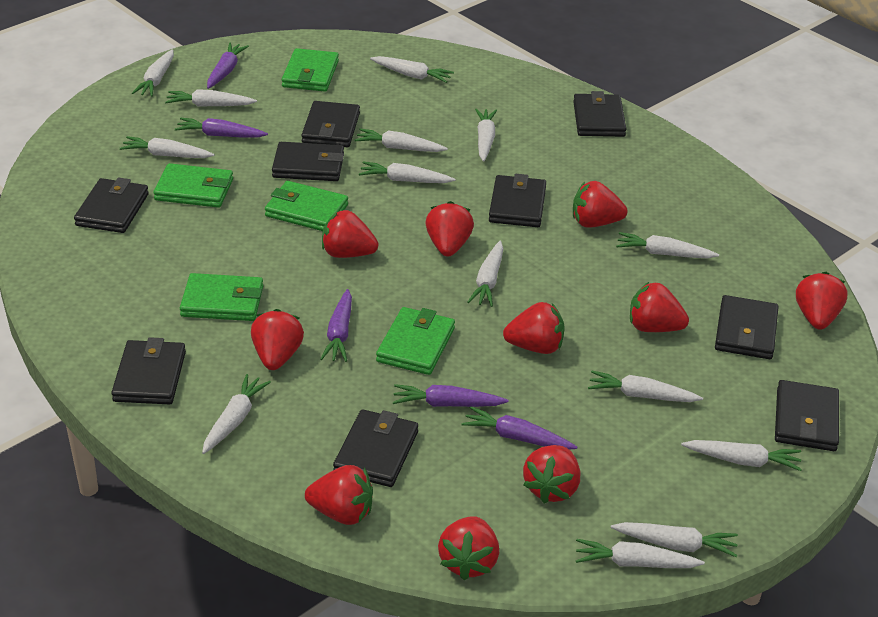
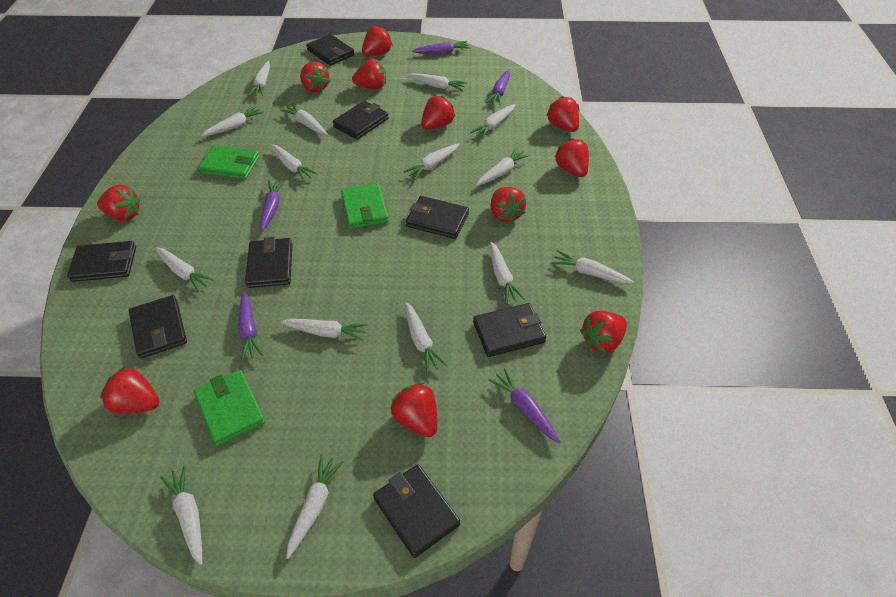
black wallet: 9 -> 8
green wallet: 5 -> 3
red strawberry: 10 -> 11
white carrot: 14 -> 15

